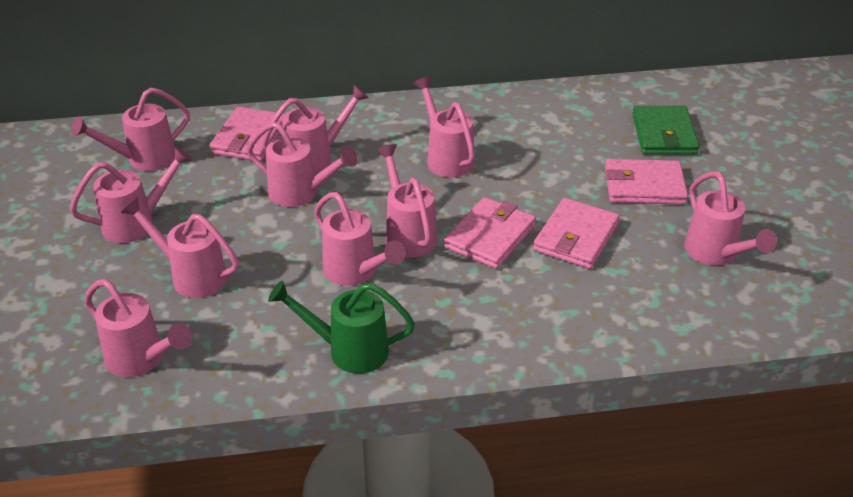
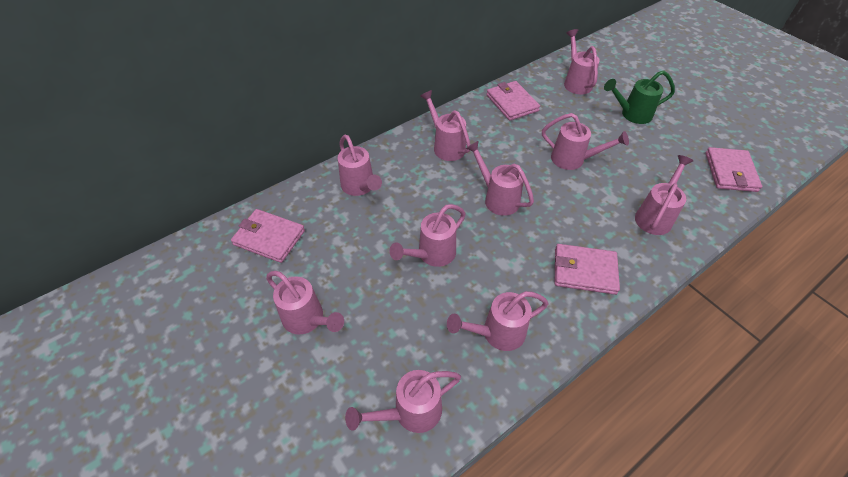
green wallet: 1 -> 0

